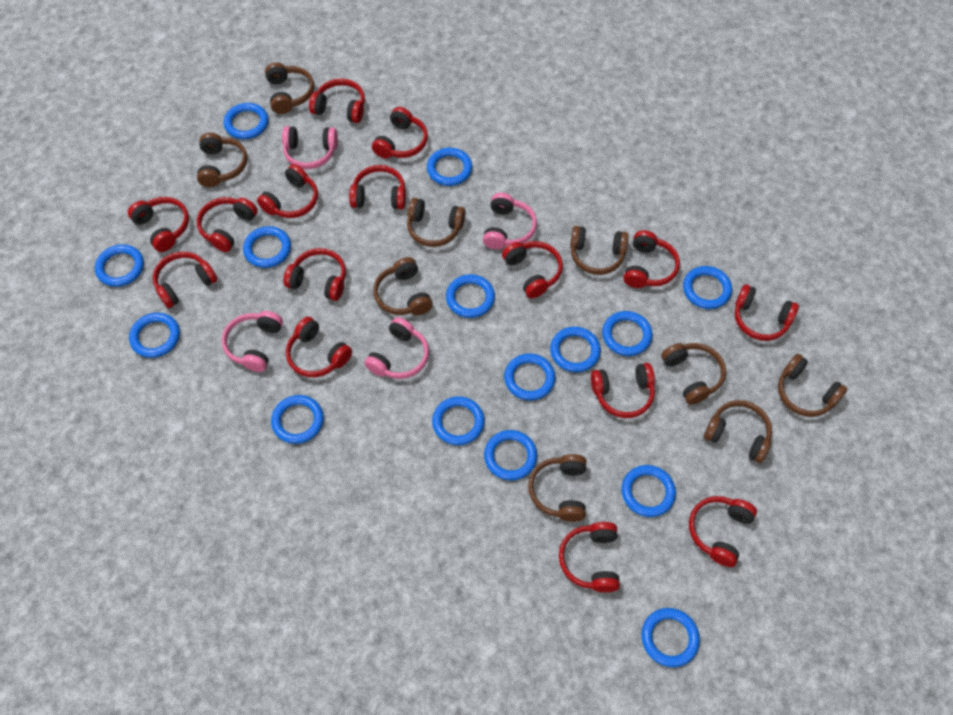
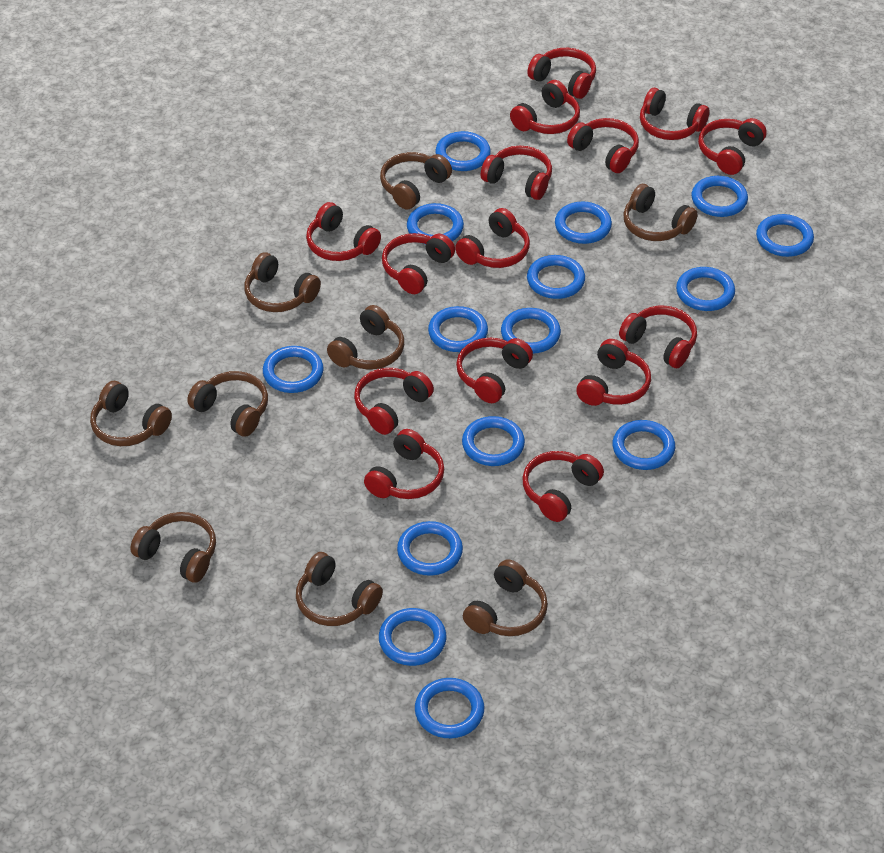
pink headphones: 4 -> 0

